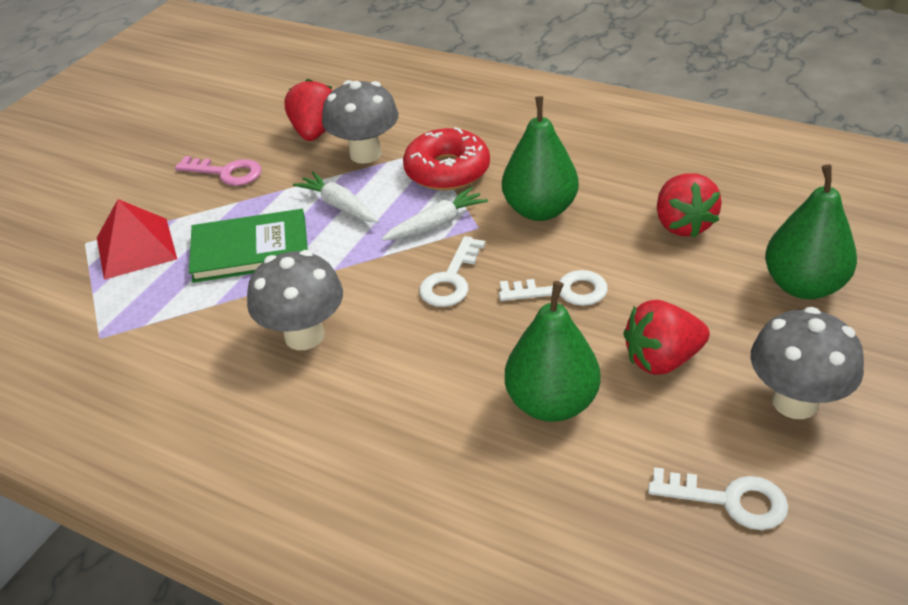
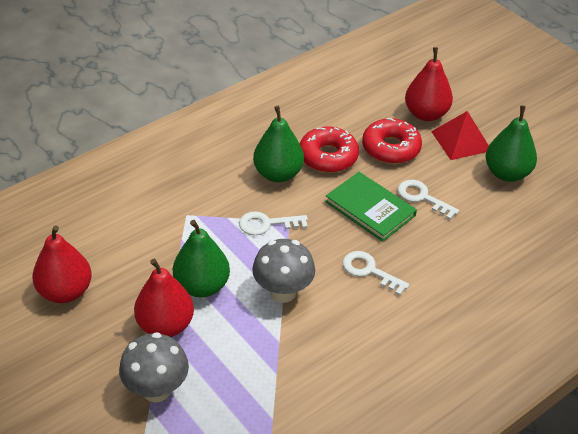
grey mushroom: 3 -> 2
pink key: 1 -> 0
red donut: 1 -> 2
red pear: 0 -> 3
red strawberry: 3 -> 0
white carrot: 2 -> 0

